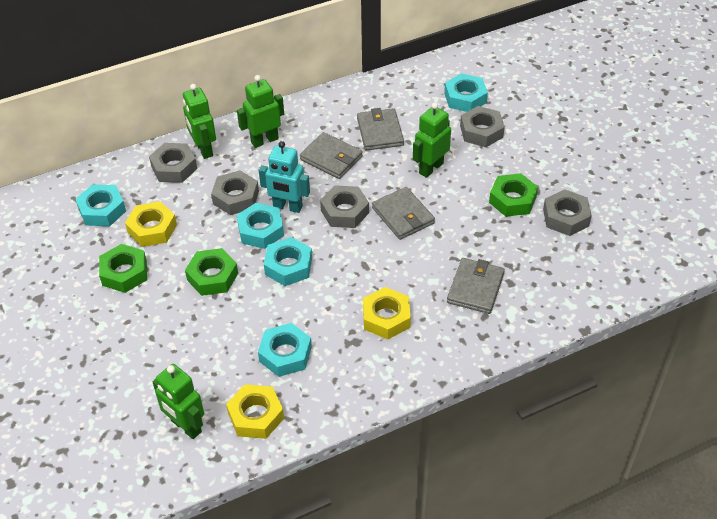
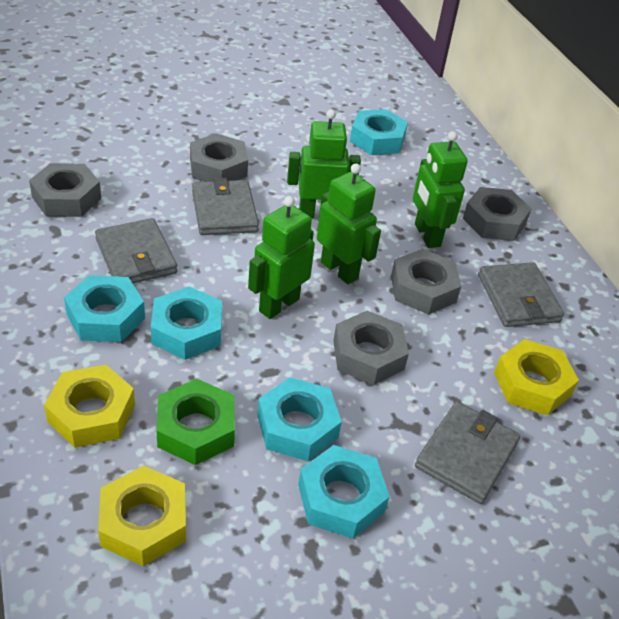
green nut: 3 -> 1
turquoise robot: 1 -> 0

